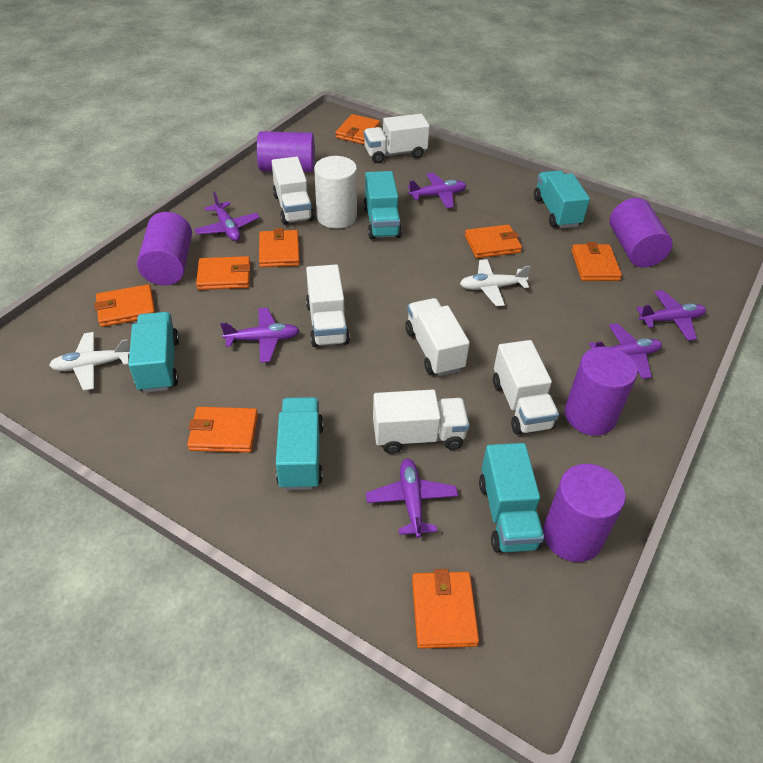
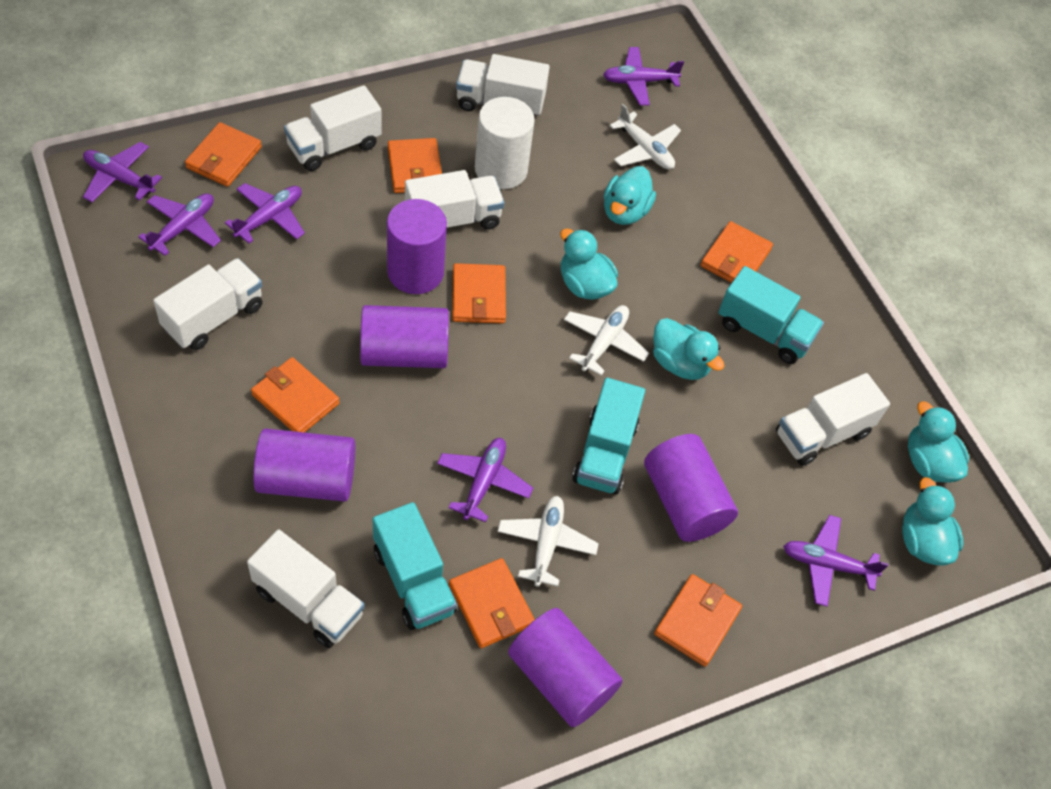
orange wallet: 8 -> 7
turquoise duck: 0 -> 5
turquoise truck: 5 -> 3
white plane: 2 -> 3

